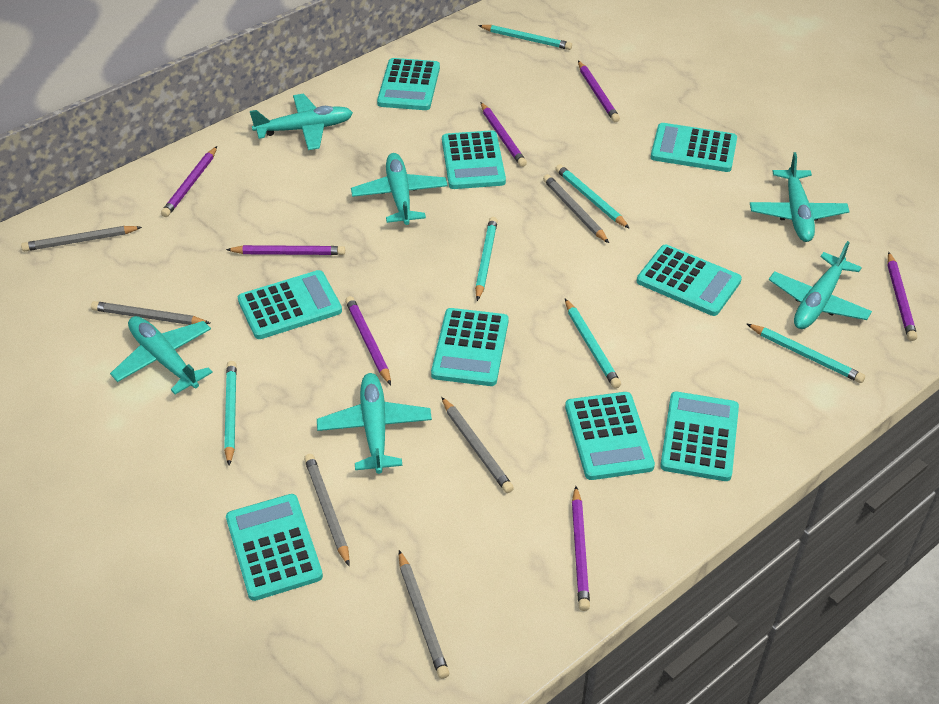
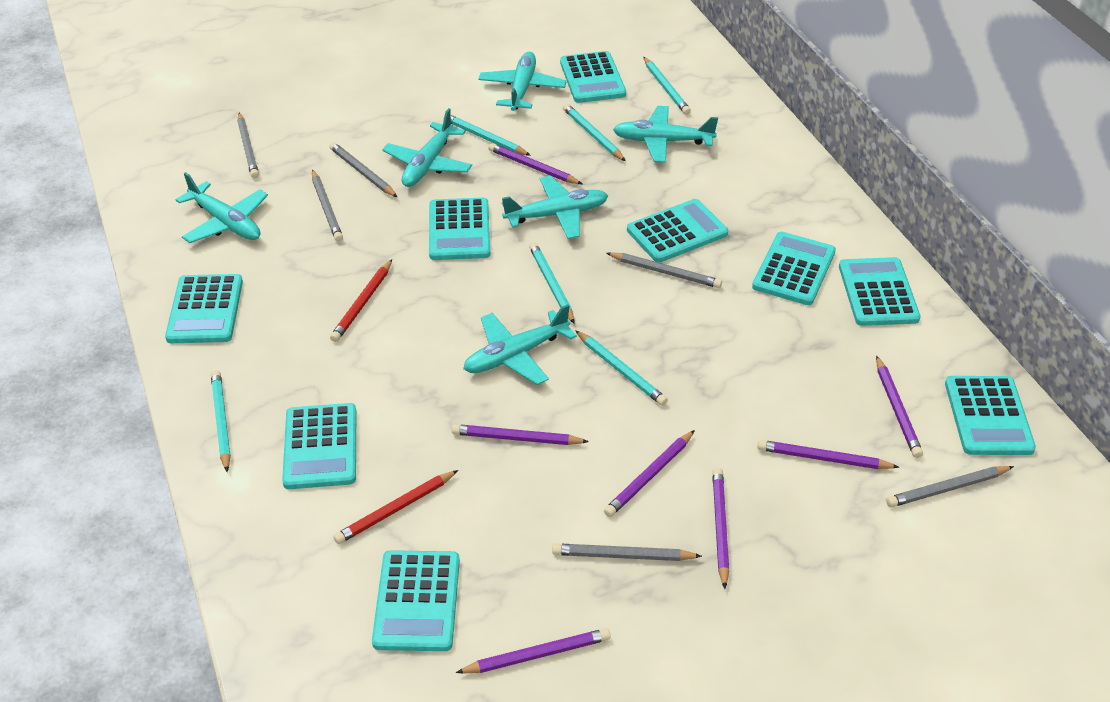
red pencil: 0 -> 2

